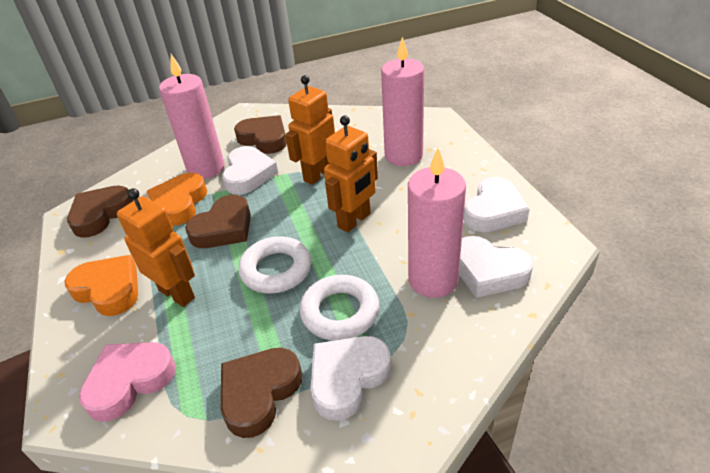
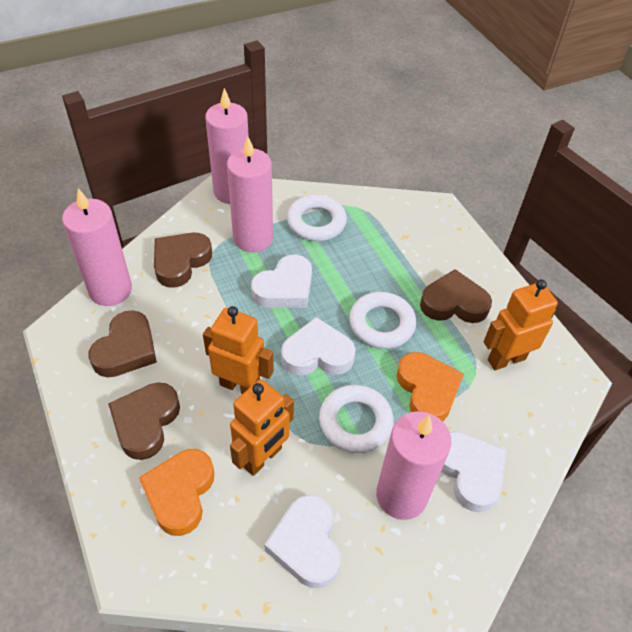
pink candle: 3 -> 4
pink heart: 1 -> 0
white ring: 2 -> 3

